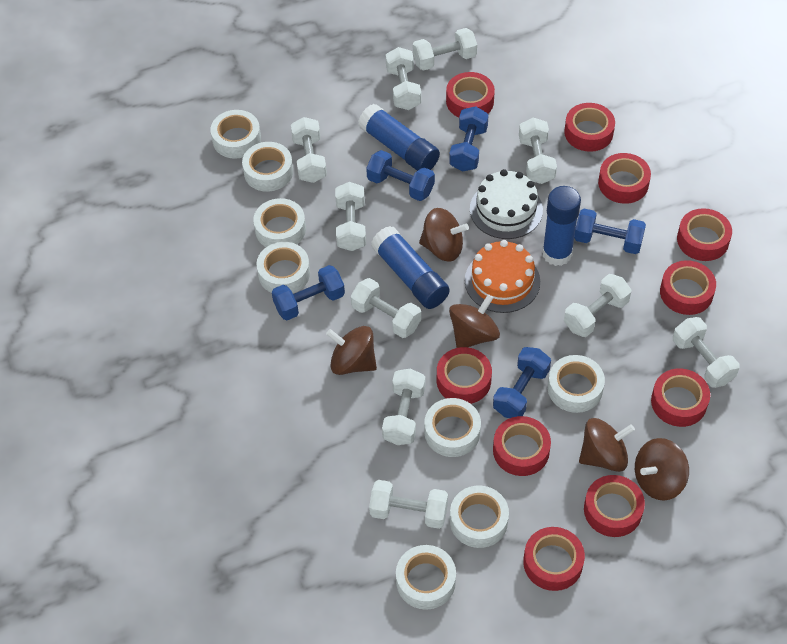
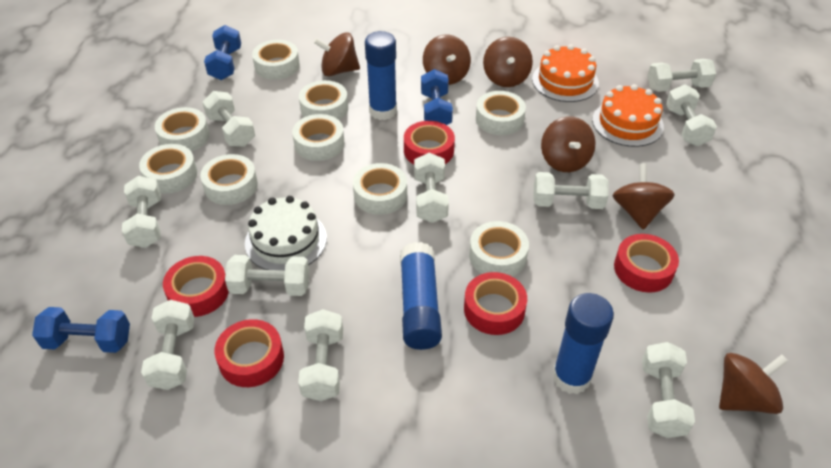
blue dumbbell: 5 -> 3
brown spinning top: 5 -> 6
orange cake: 1 -> 2
red tape: 10 -> 5
white tape: 8 -> 9

